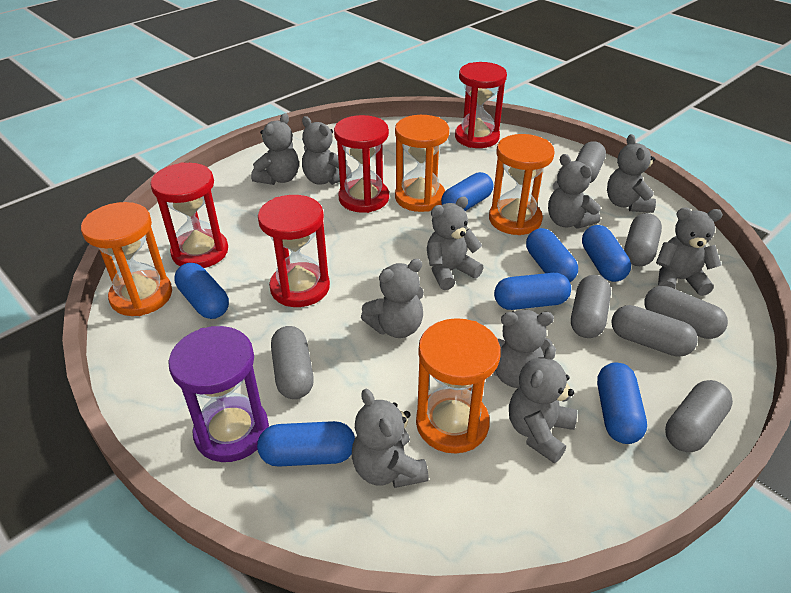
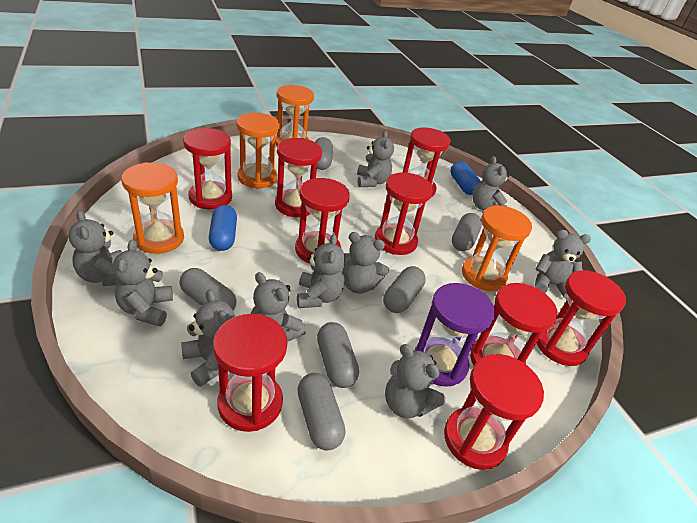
blue capsule: 7 -> 2
grey capsule: 7 -> 6
red hourglass: 4 -> 9

